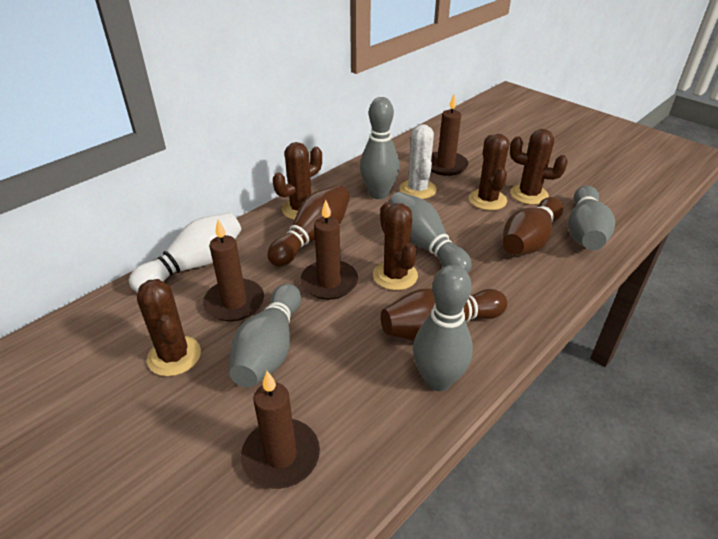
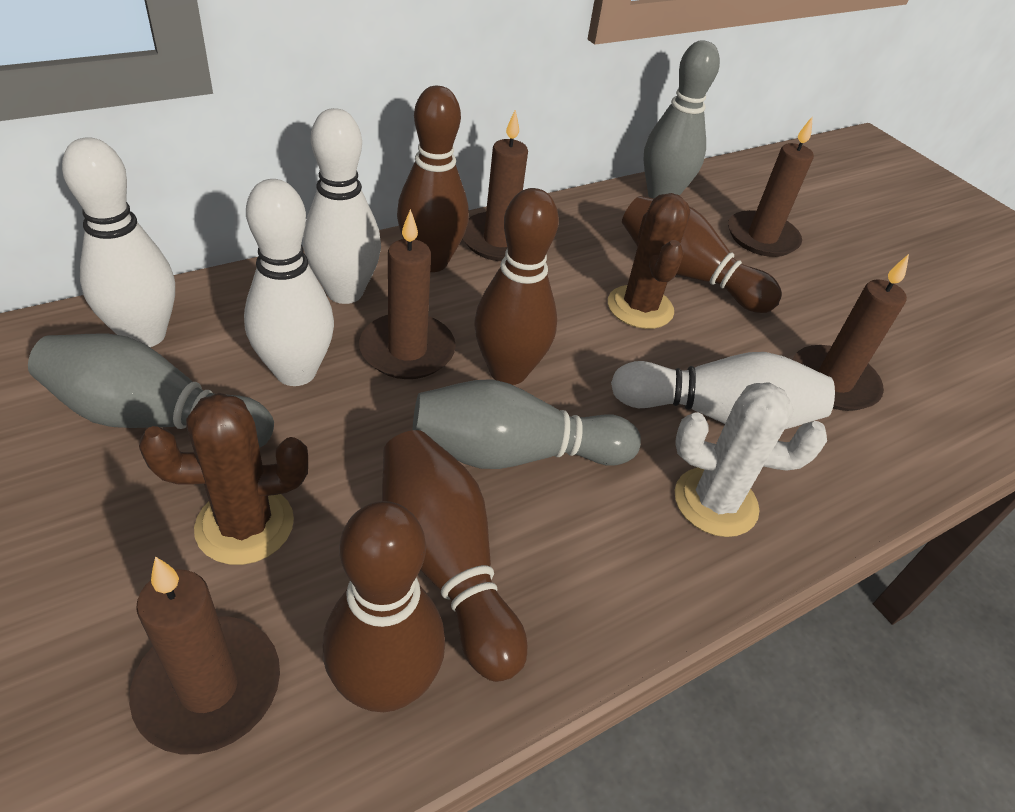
brown bowling pin: 3 -> 5
brown cactus: 5 -> 2
brown candle: 4 -> 5
grey bowling pin: 5 -> 3
white bowling pin: 1 -> 4

